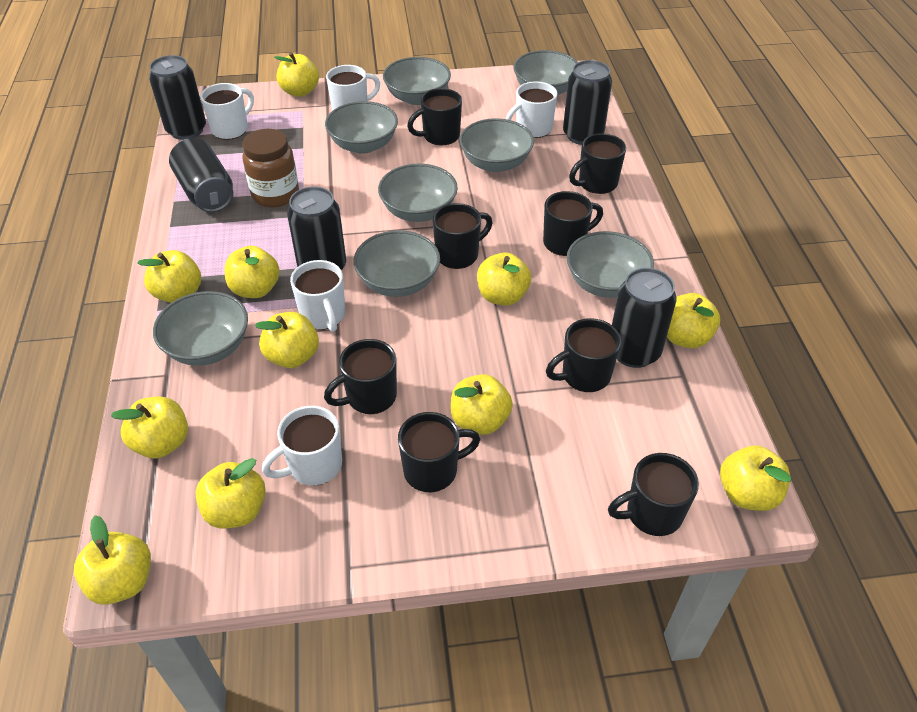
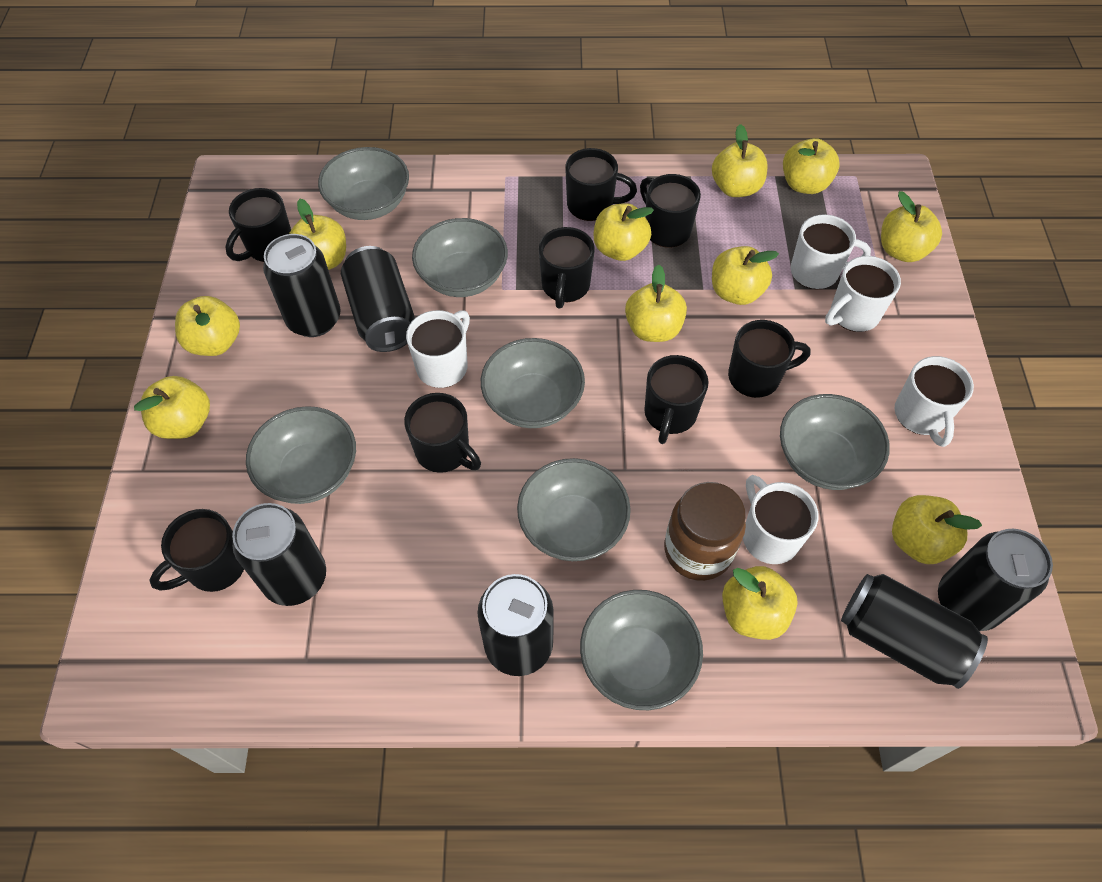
black can: 5 -> 6
grey bowl: 8 -> 7

